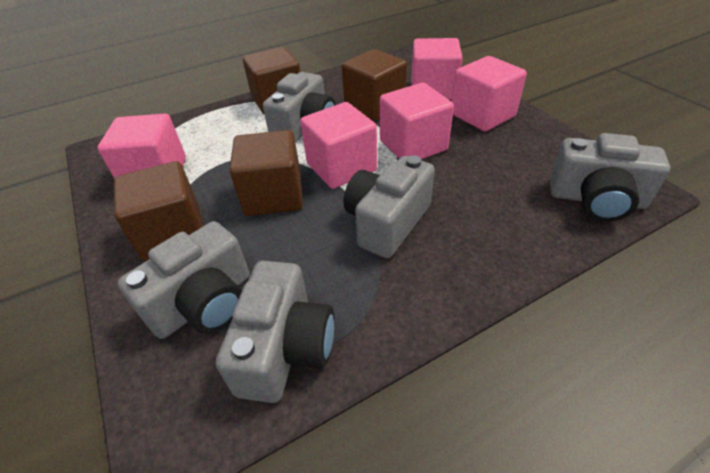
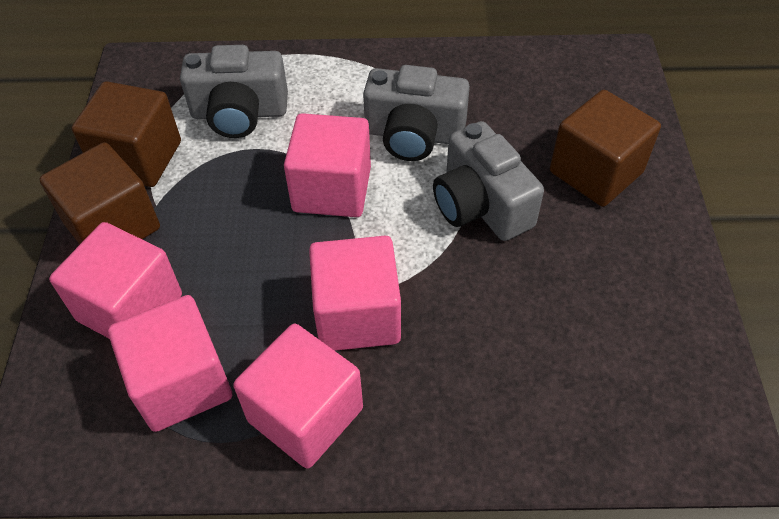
brown cube: 4 -> 3
grey camera: 5 -> 3

